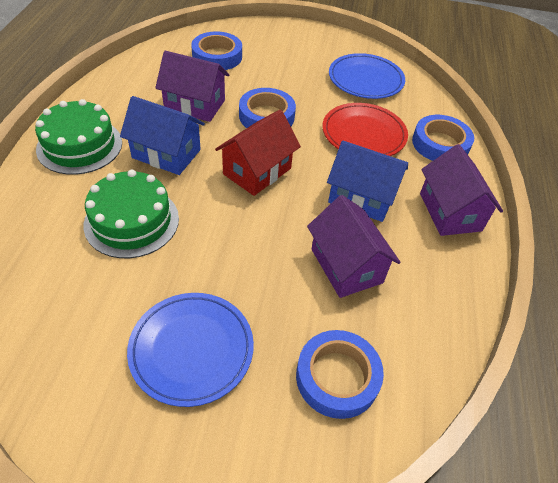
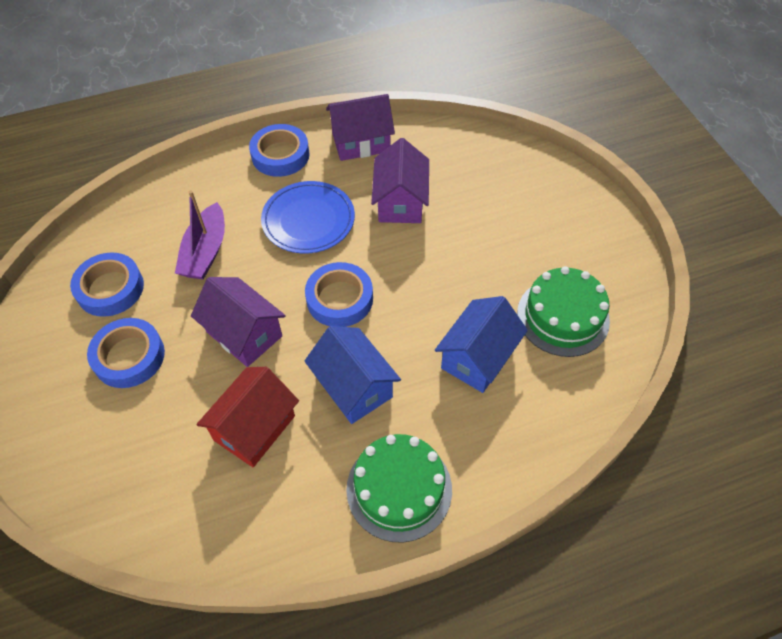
blue plate: 2 -> 1
purple boat: 0 -> 1
red plate: 1 -> 0

